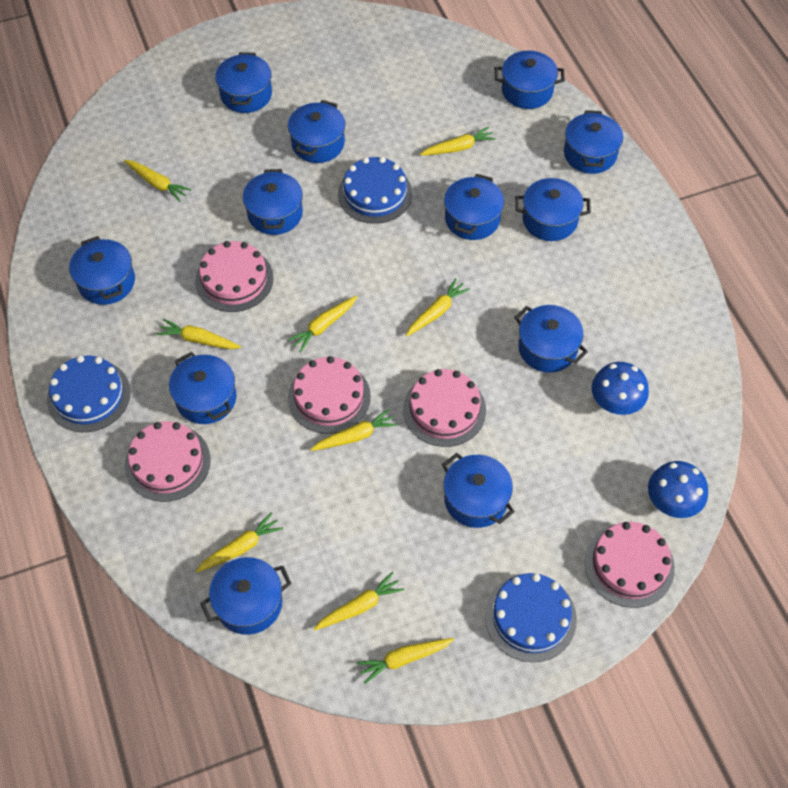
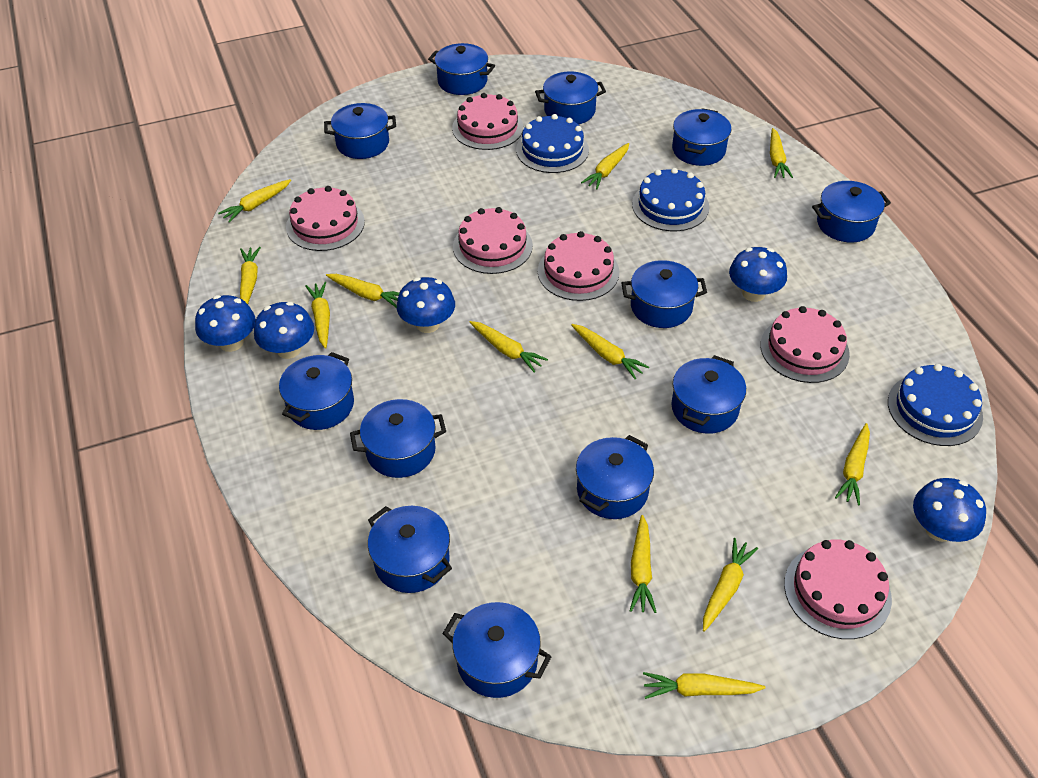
blue mushroom: 2 -> 5
pink cake: 5 -> 6
yellow carrot: 9 -> 12

